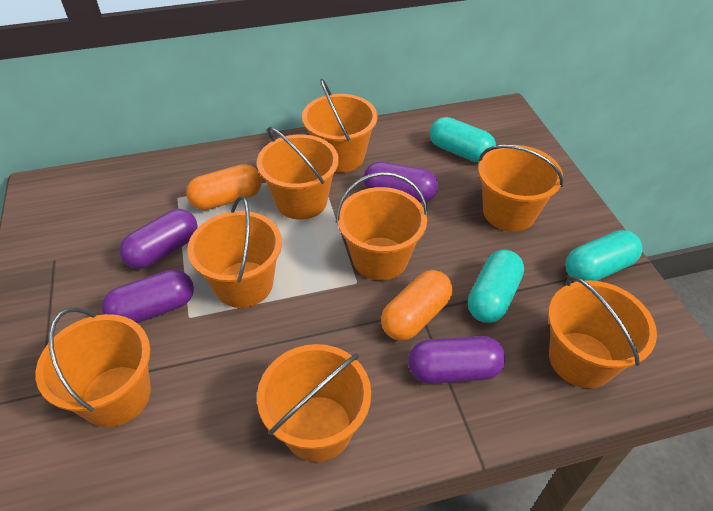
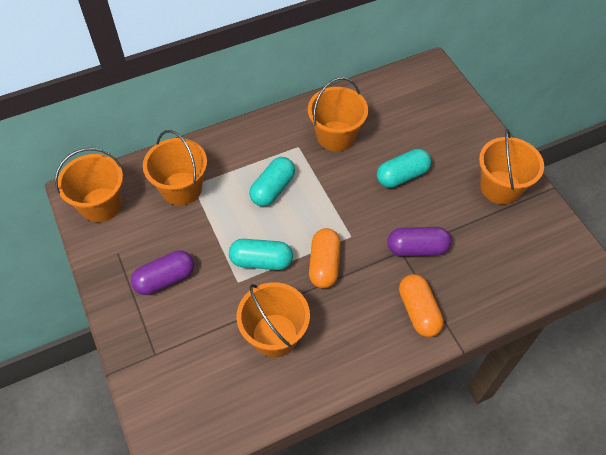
orange bucket: 8 -> 5
purple capsule: 4 -> 2

